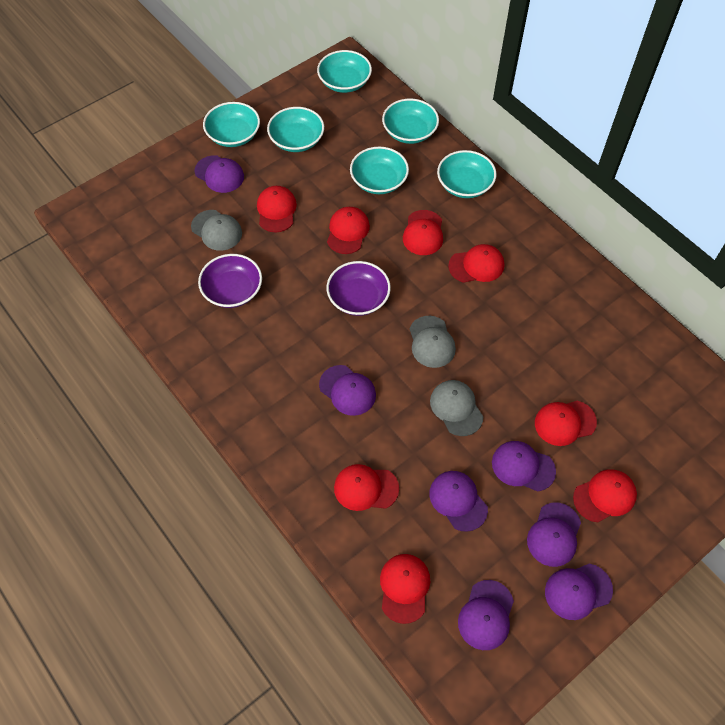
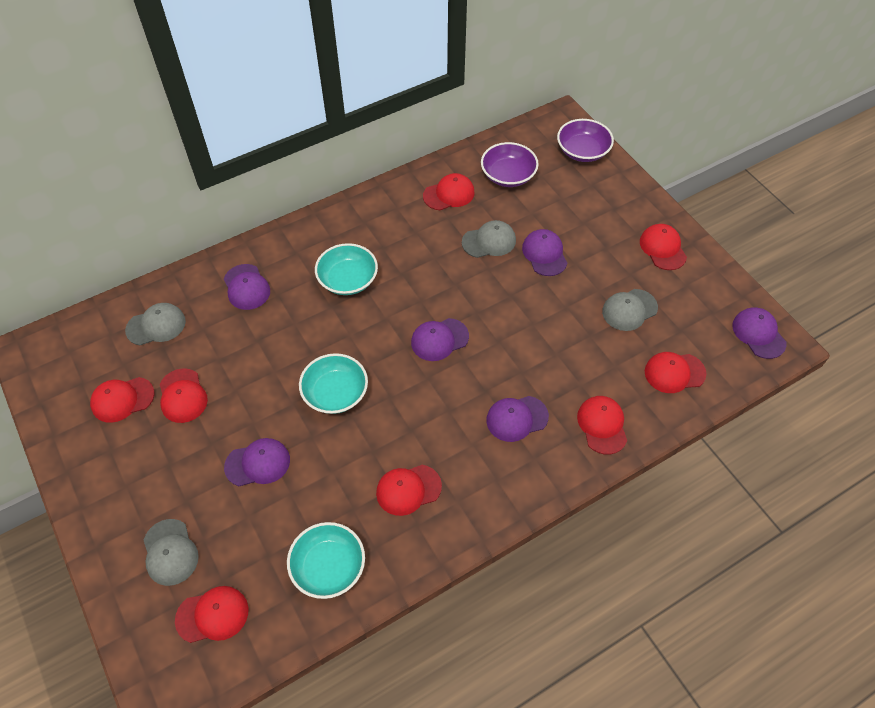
grey cap: 3 -> 4
purple cap: 7 -> 6
turquoise bowl: 6 -> 3

